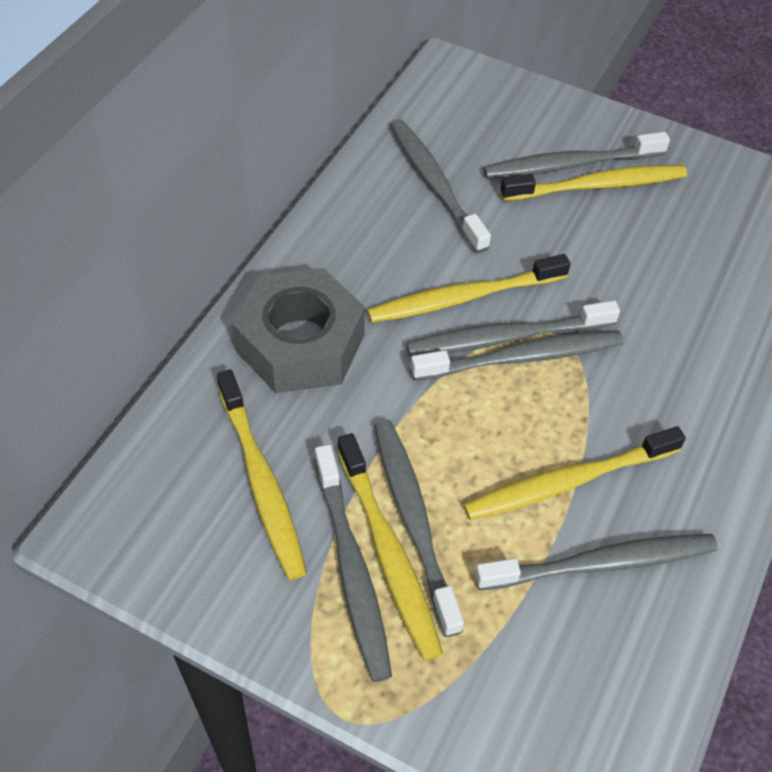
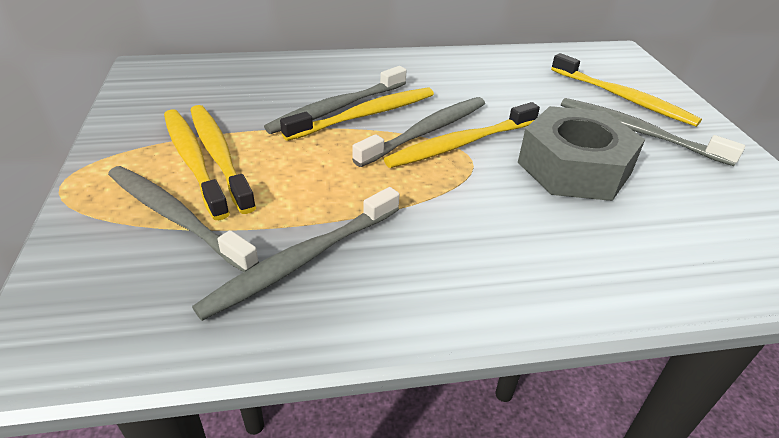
grey toothbrush: 7 -> 5

